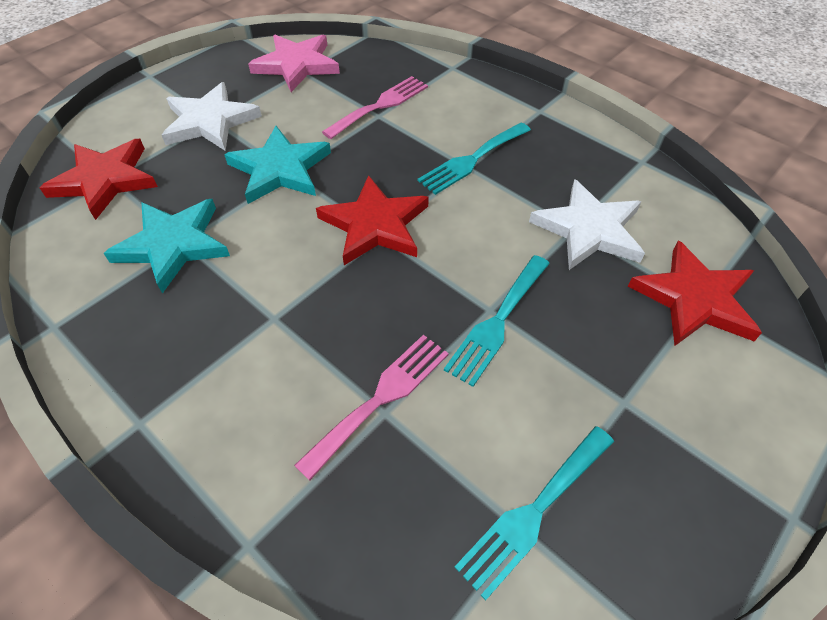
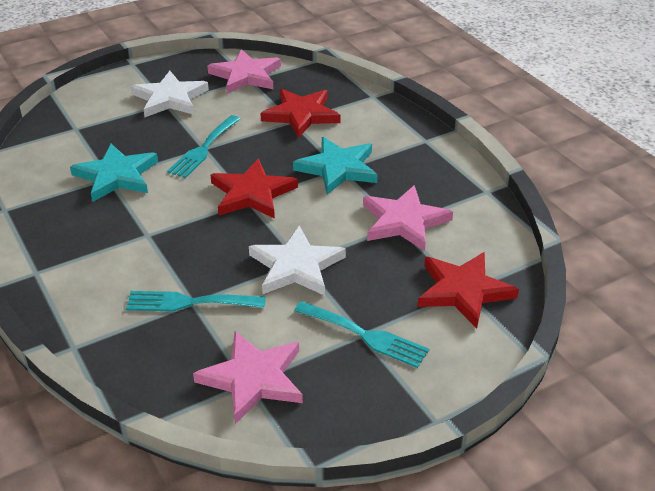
pink fork: 2 -> 0
pink star: 1 -> 3

